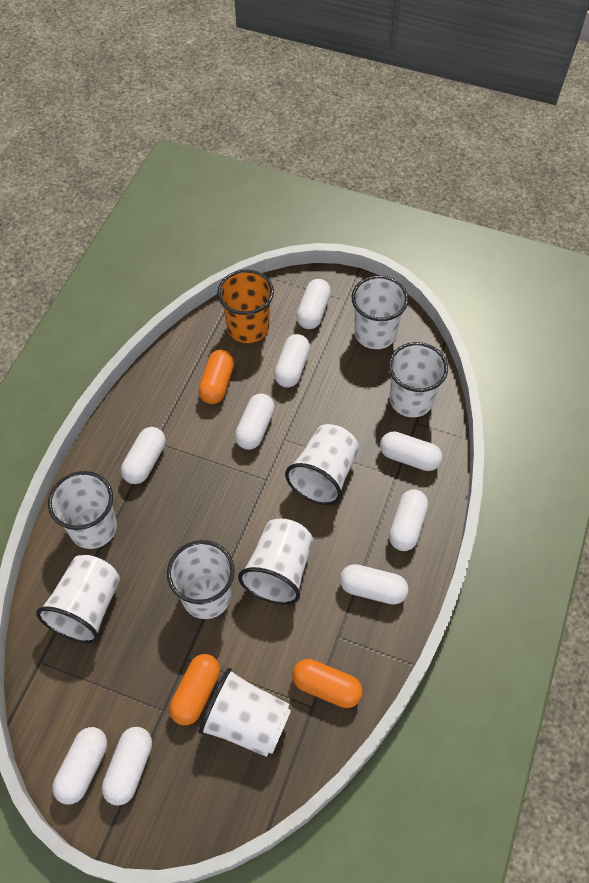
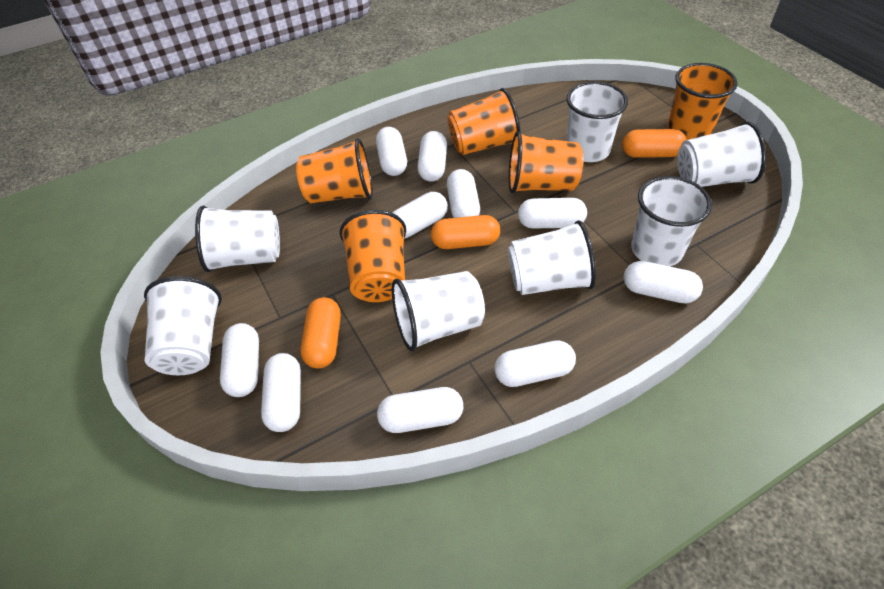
orange cup: 1 -> 5
white capsule: 9 -> 10
white cup: 8 -> 7

